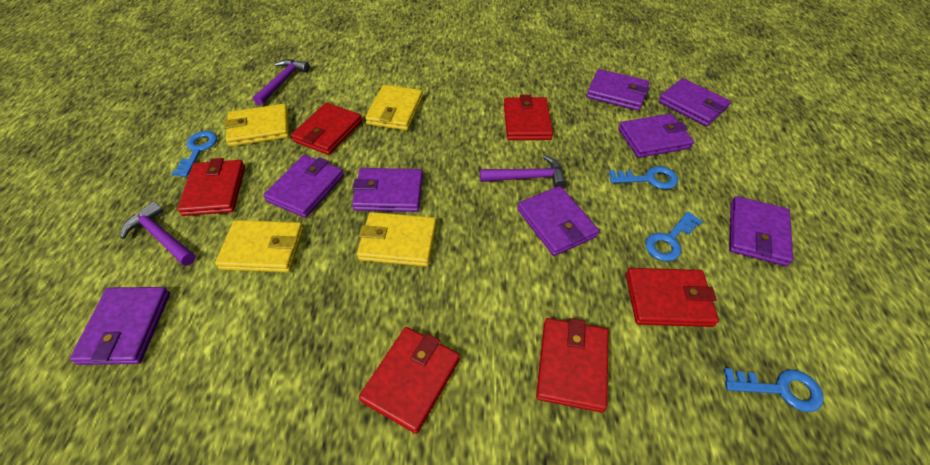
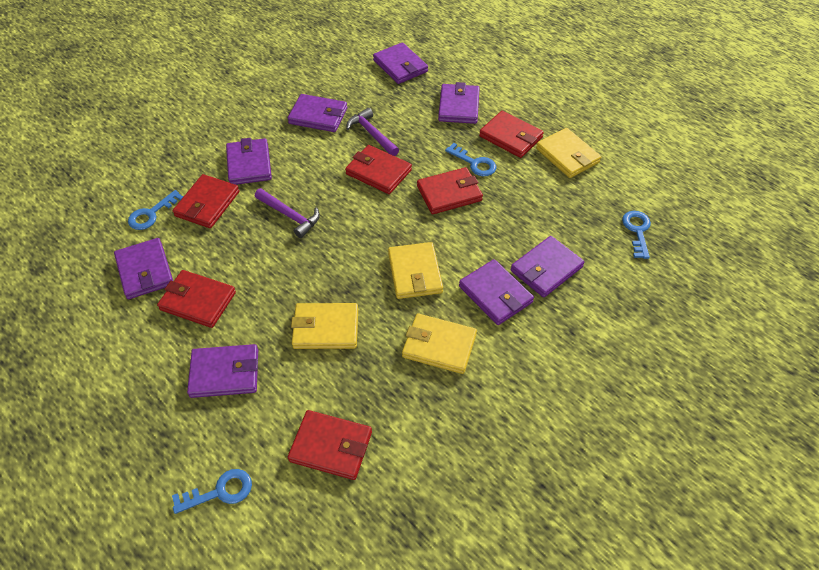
purple hammer: 3 -> 2

